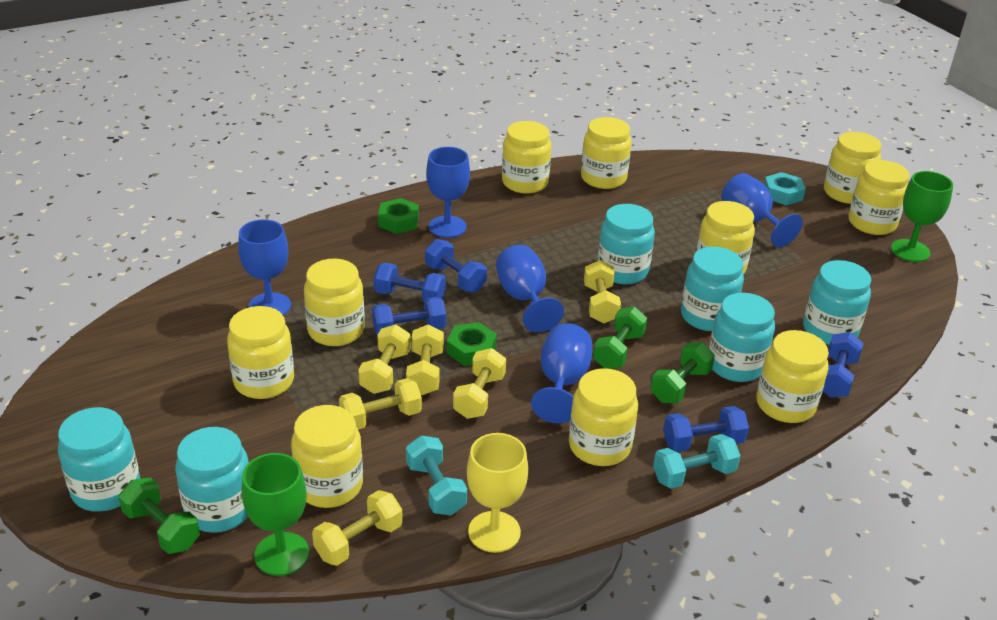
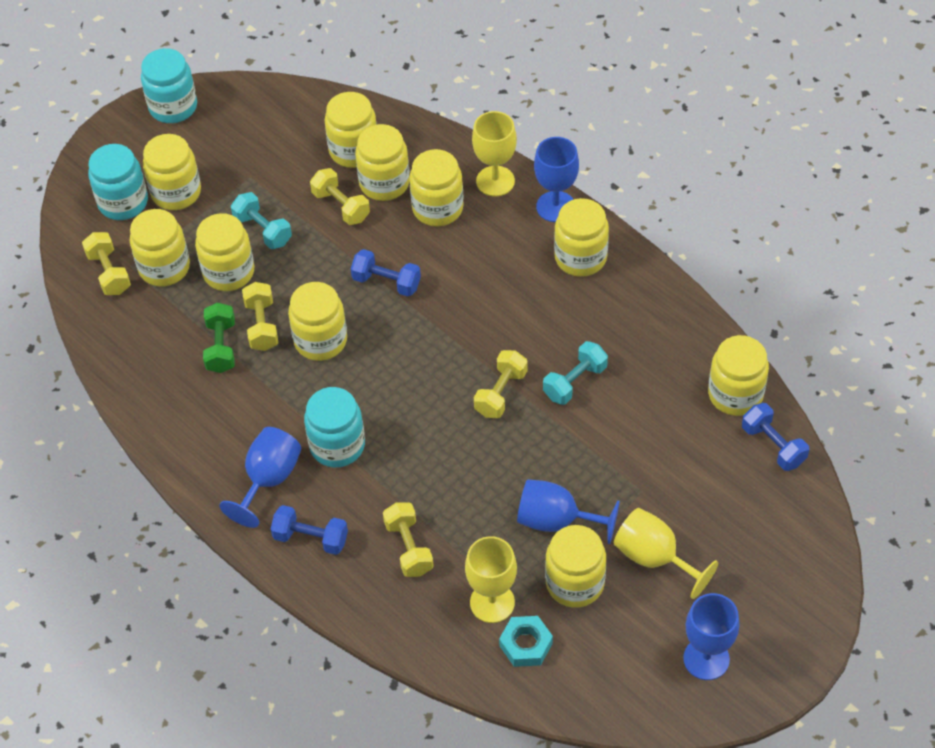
blue dumbbell: 5 -> 3
blue goblet: 5 -> 4
green dumbbell: 3 -> 1
green goblet: 2 -> 0
green nut: 2 -> 0
turquoise jar: 6 -> 3
yellow dumbbell: 6 -> 5
yellow goblet: 1 -> 3

